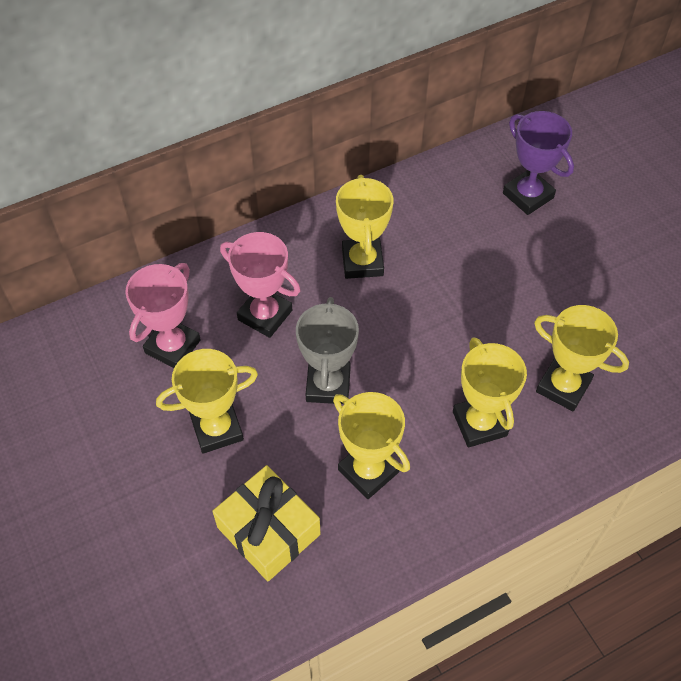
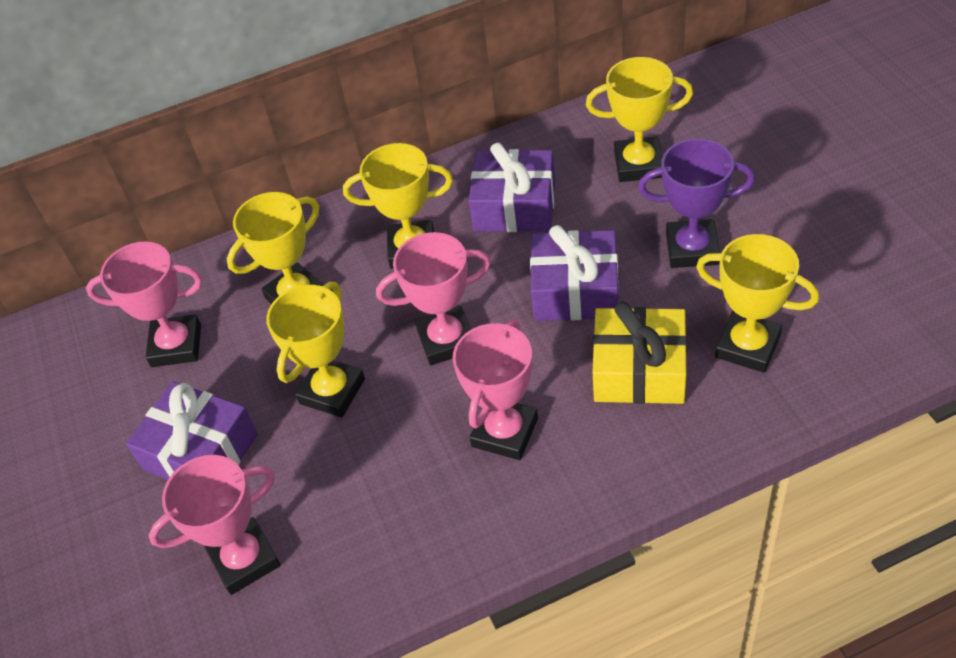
grey trophy: 1 -> 0
pink trophy: 2 -> 4
purple gift: 0 -> 3

